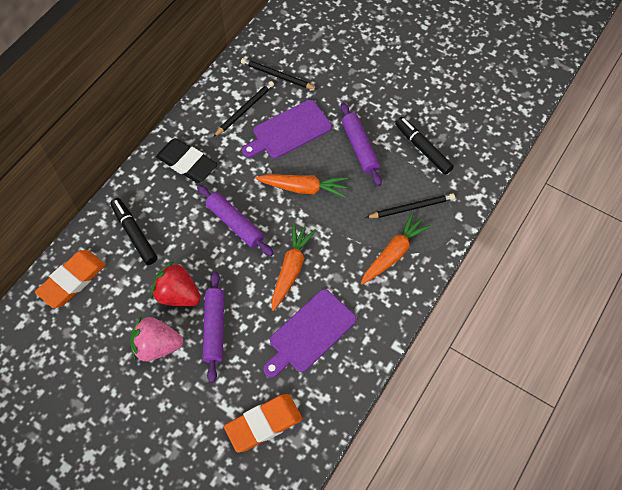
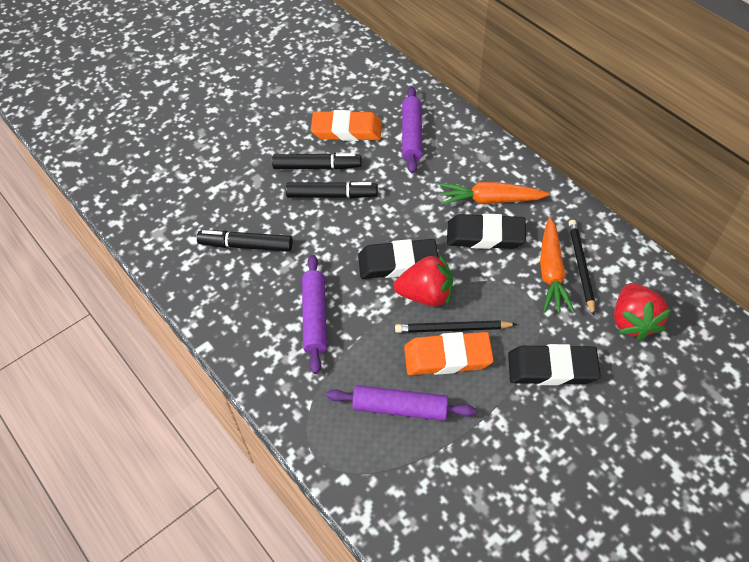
black eraser: 1 -> 3
black marker: 2 -> 3
black pencil: 3 -> 2
orange carrot: 3 -> 2
pink strawberry: 1 -> 0
purple cutting board: 2 -> 0
red strawberry: 1 -> 2

